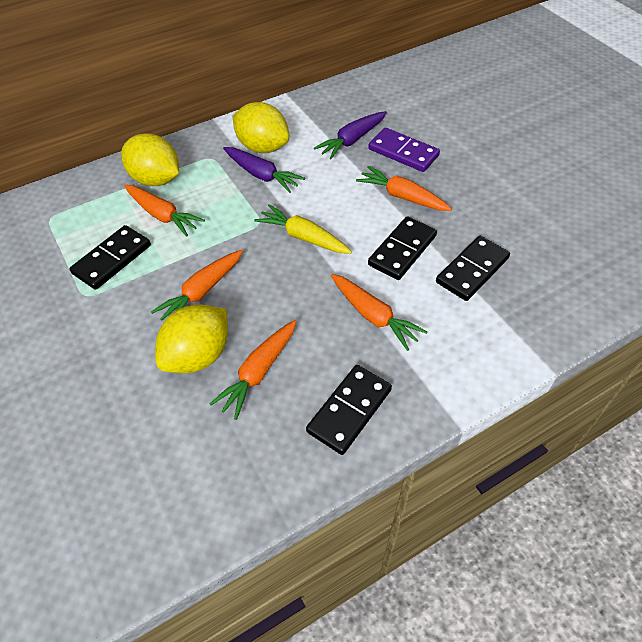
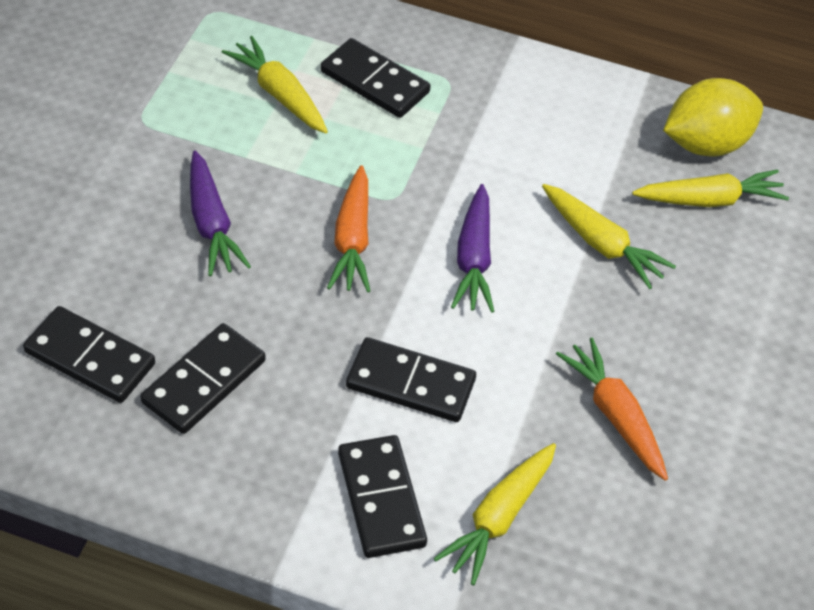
black domino: 4 -> 5
orange carrot: 5 -> 2
purple domino: 1 -> 0
yellow carrot: 1 -> 4
yellow lemon: 3 -> 1

